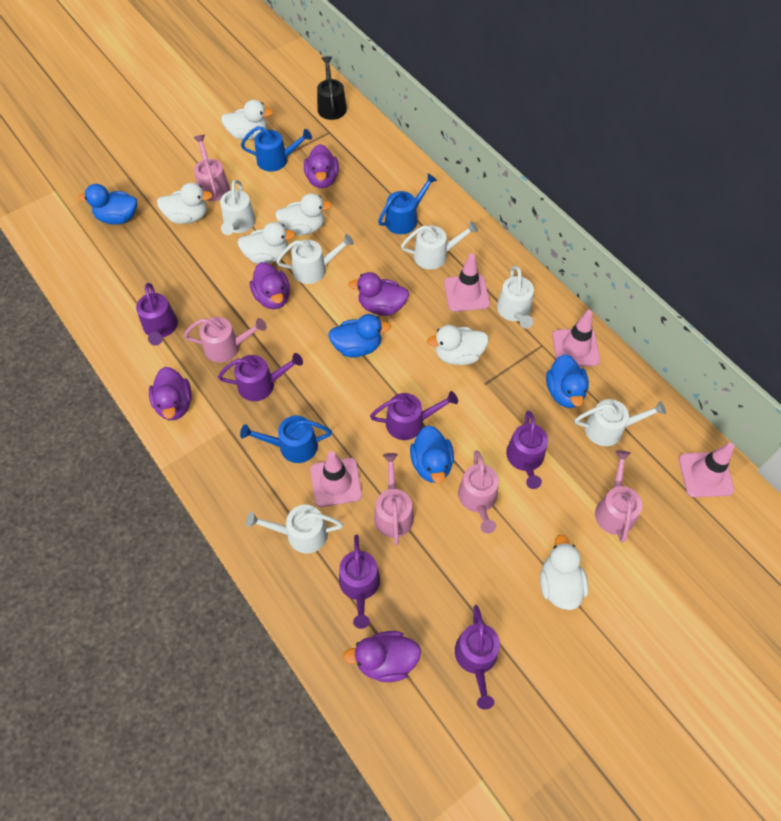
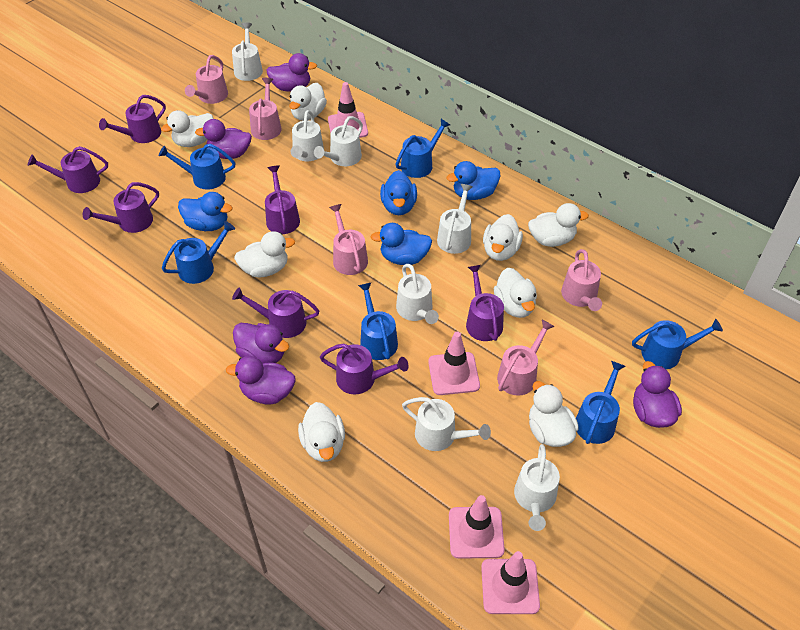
black watering can: 1 -> 0
blue watering can: 3 -> 6
purple watering can: 6 -> 7
white duck: 6 -> 8
white watering can: 6 -> 7

